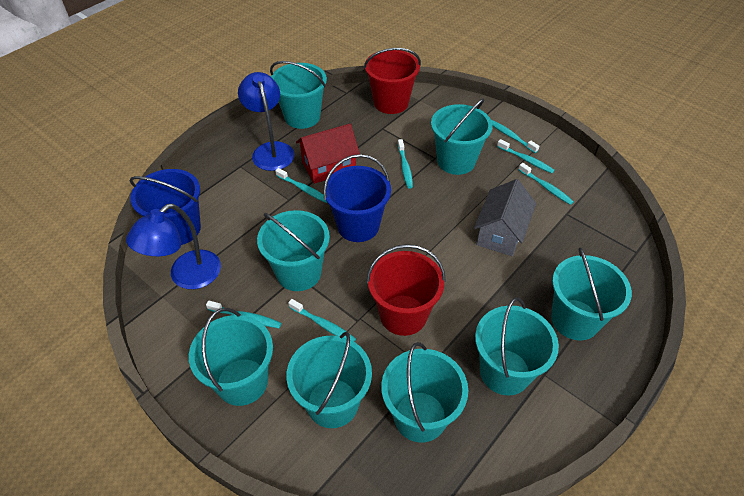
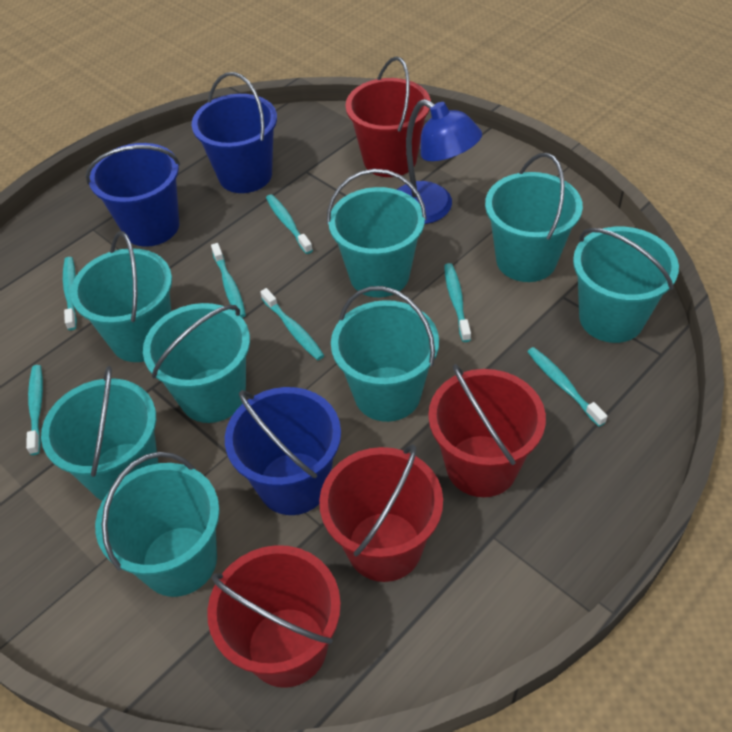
blue bucket: 2 -> 3
blue lamp: 2 -> 1
grey house: 1 -> 0
red bucket: 2 -> 4
red house: 1 -> 0

